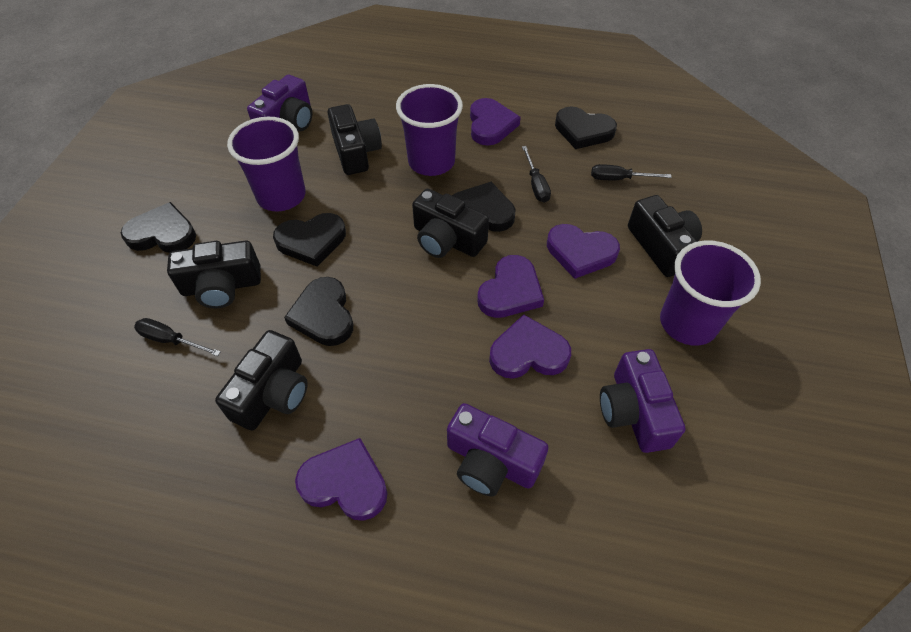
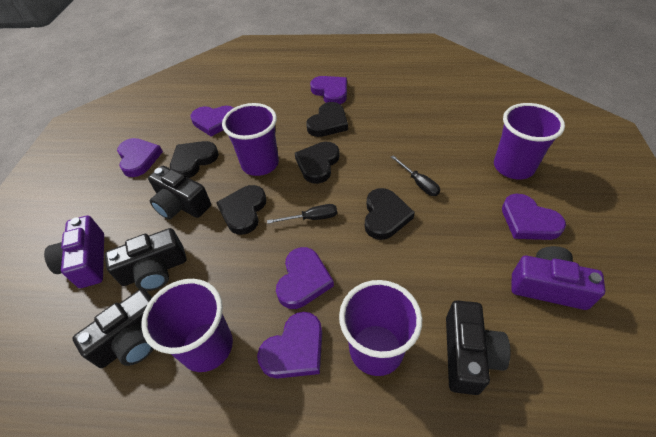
black camera: 5 -> 4
black screwdriver: 3 -> 2
purple camera: 3 -> 2
purple cup: 3 -> 4
purple heart: 5 -> 6

